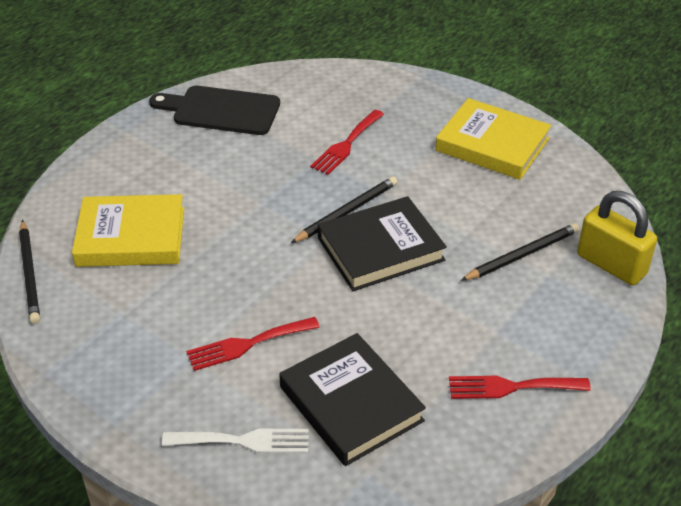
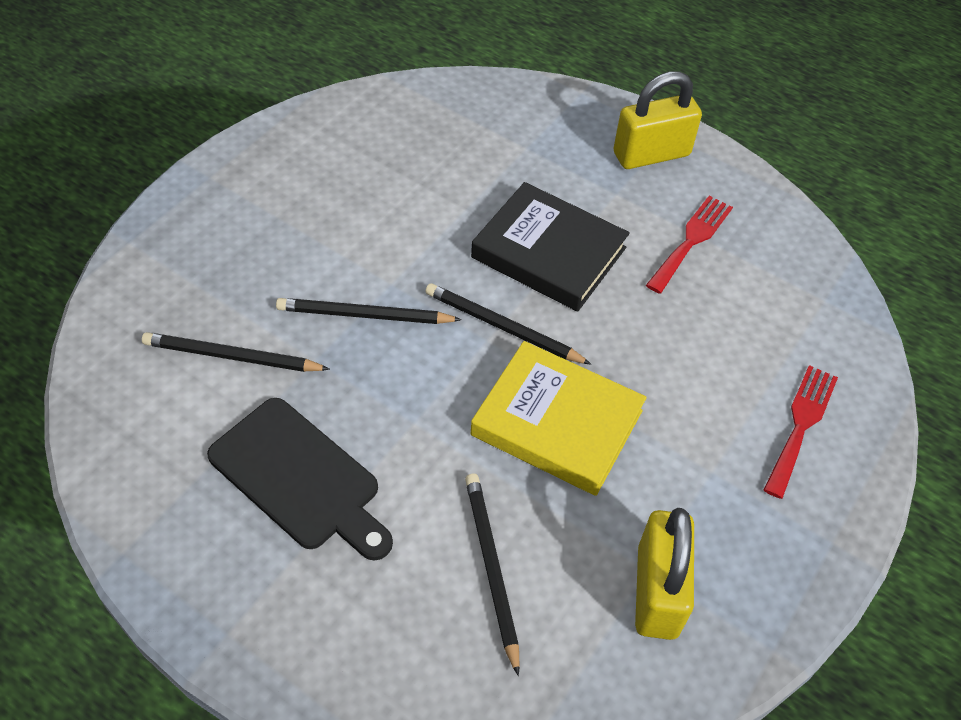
black book: 2 -> 1
black pencil: 3 -> 4
red fork: 3 -> 2
white fork: 1 -> 0
yellow book: 2 -> 1
yellow padlock: 1 -> 2

